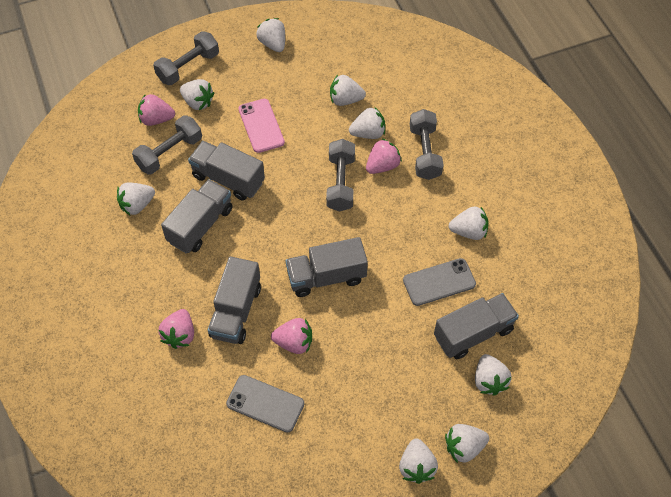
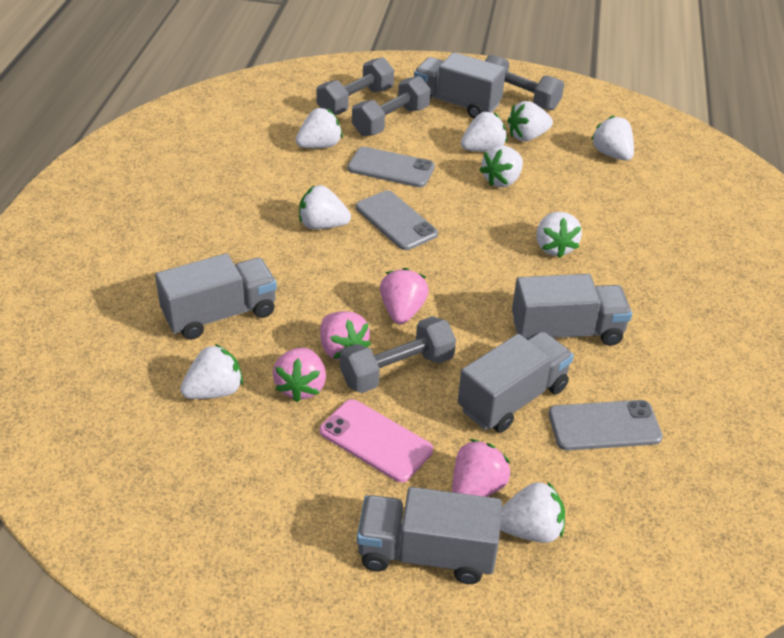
grey phone: 2 -> 3

